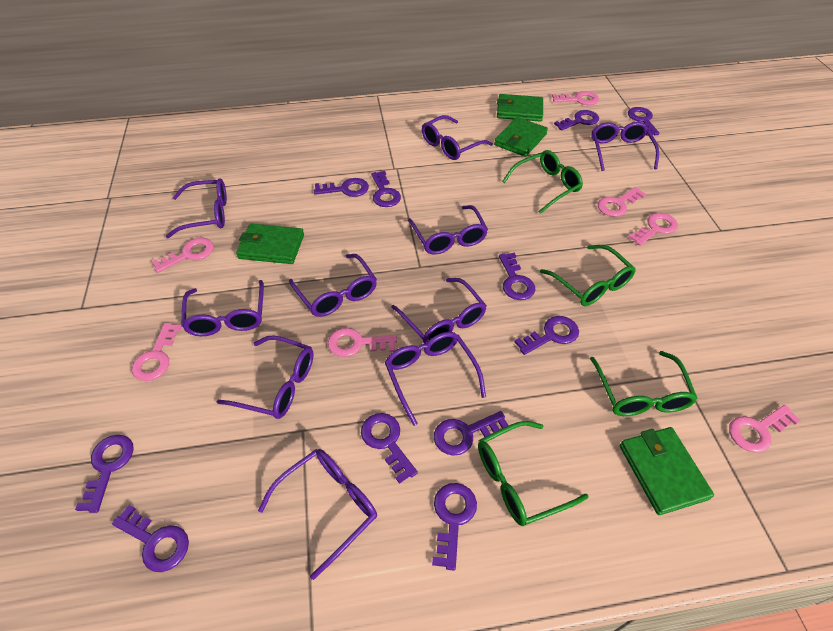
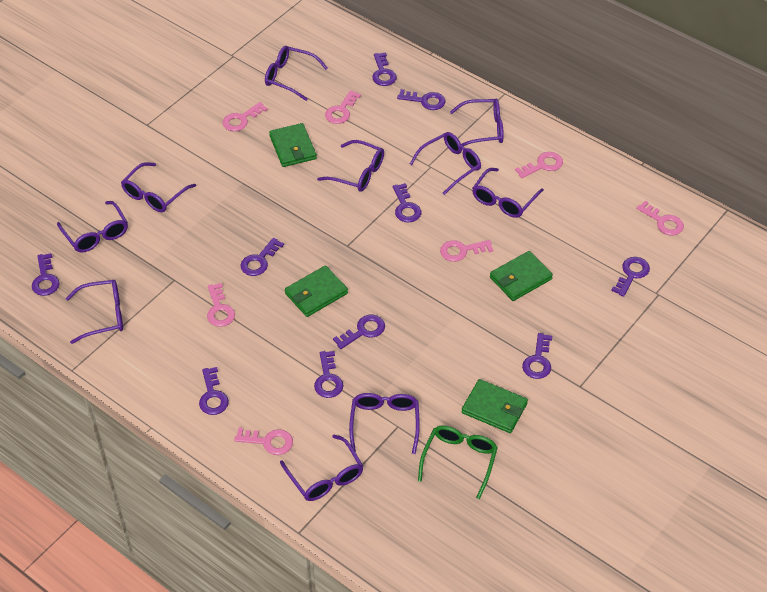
green glasses: 4 -> 1
purple key: 11 -> 10

